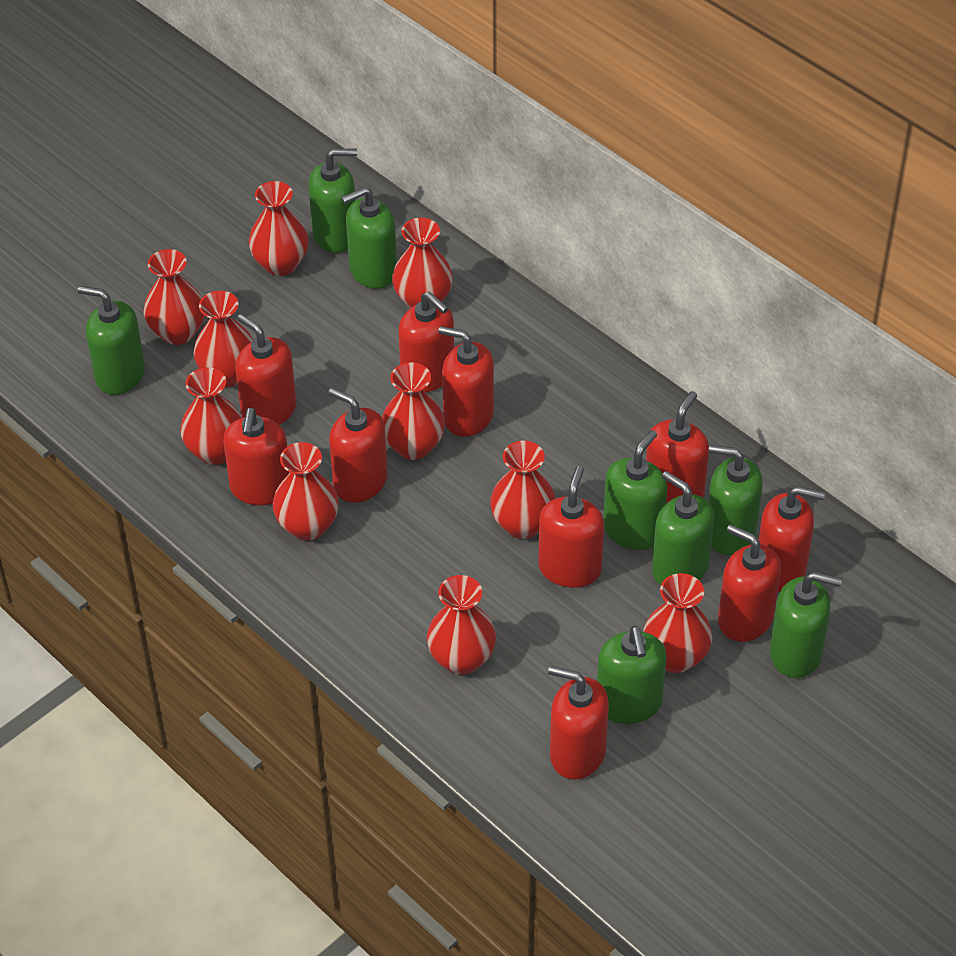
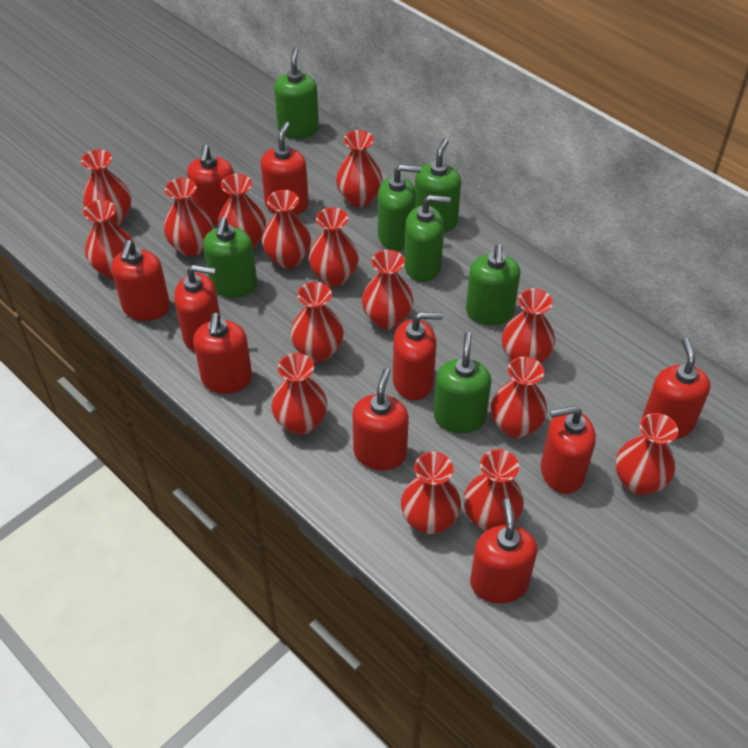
green soap dispenser: 8 -> 7
red vase: 10 -> 15

